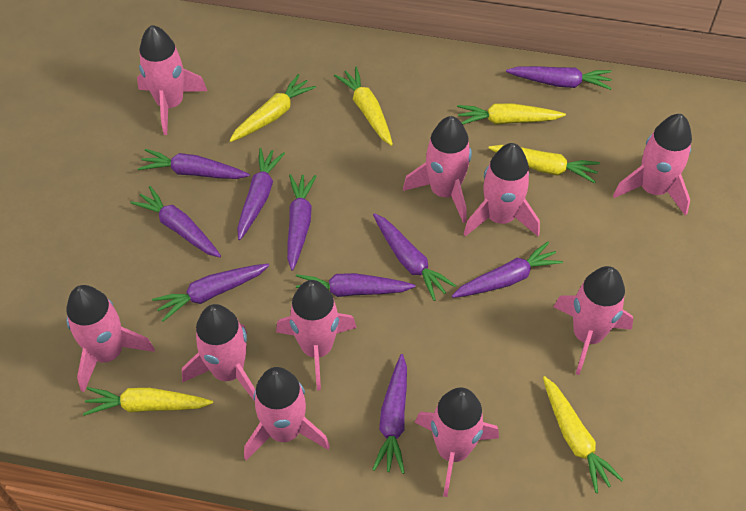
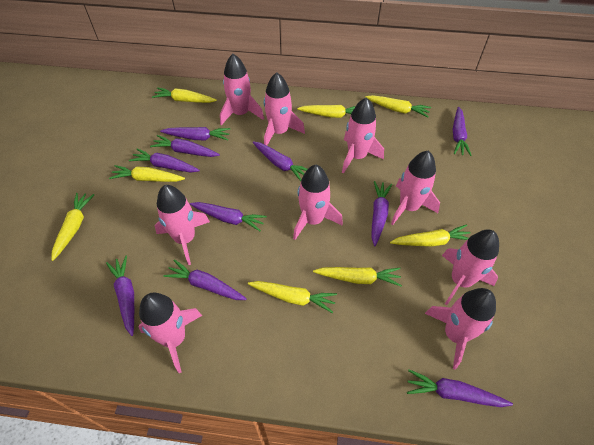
pink rocket: 10 -> 9
yellow carrot: 6 -> 8

